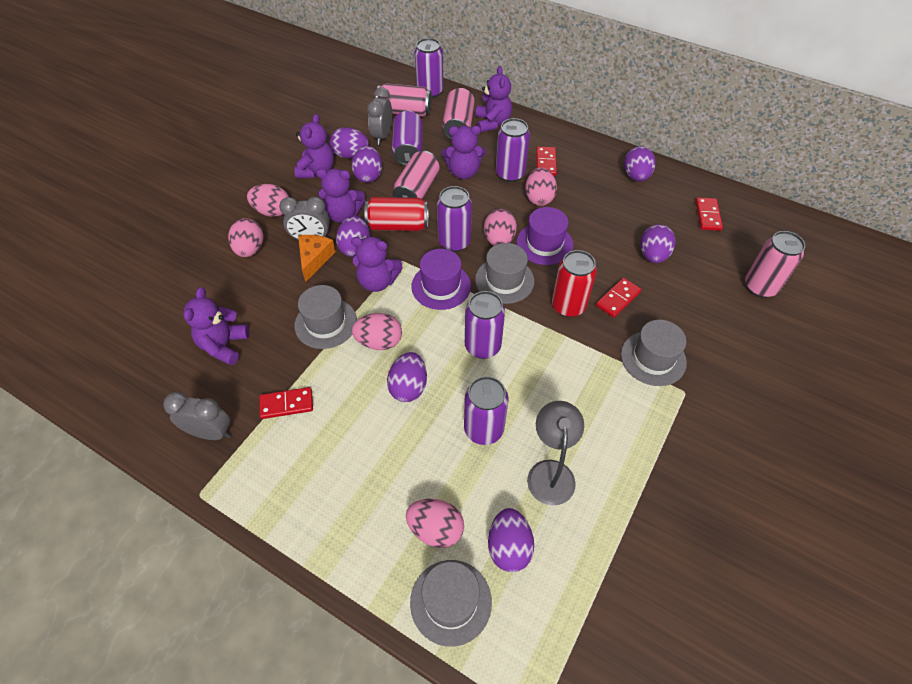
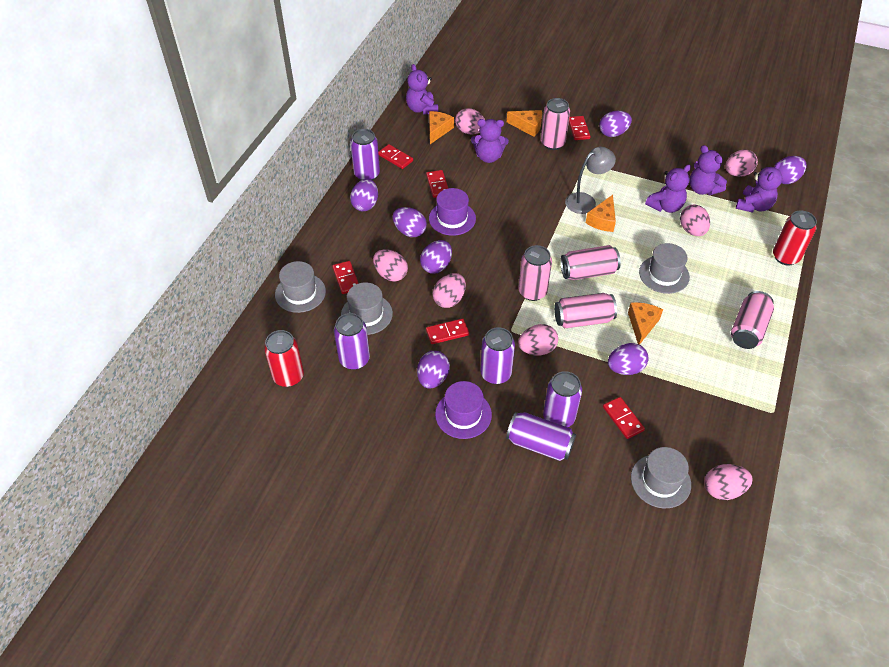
grey clock: 3 -> 0
orange cheese: 1 -> 4
pink can: 4 -> 5
pink egg: 6 -> 7
purple can: 6 -> 5
purple teddy bear: 6 -> 5
red domino: 4 -> 6

